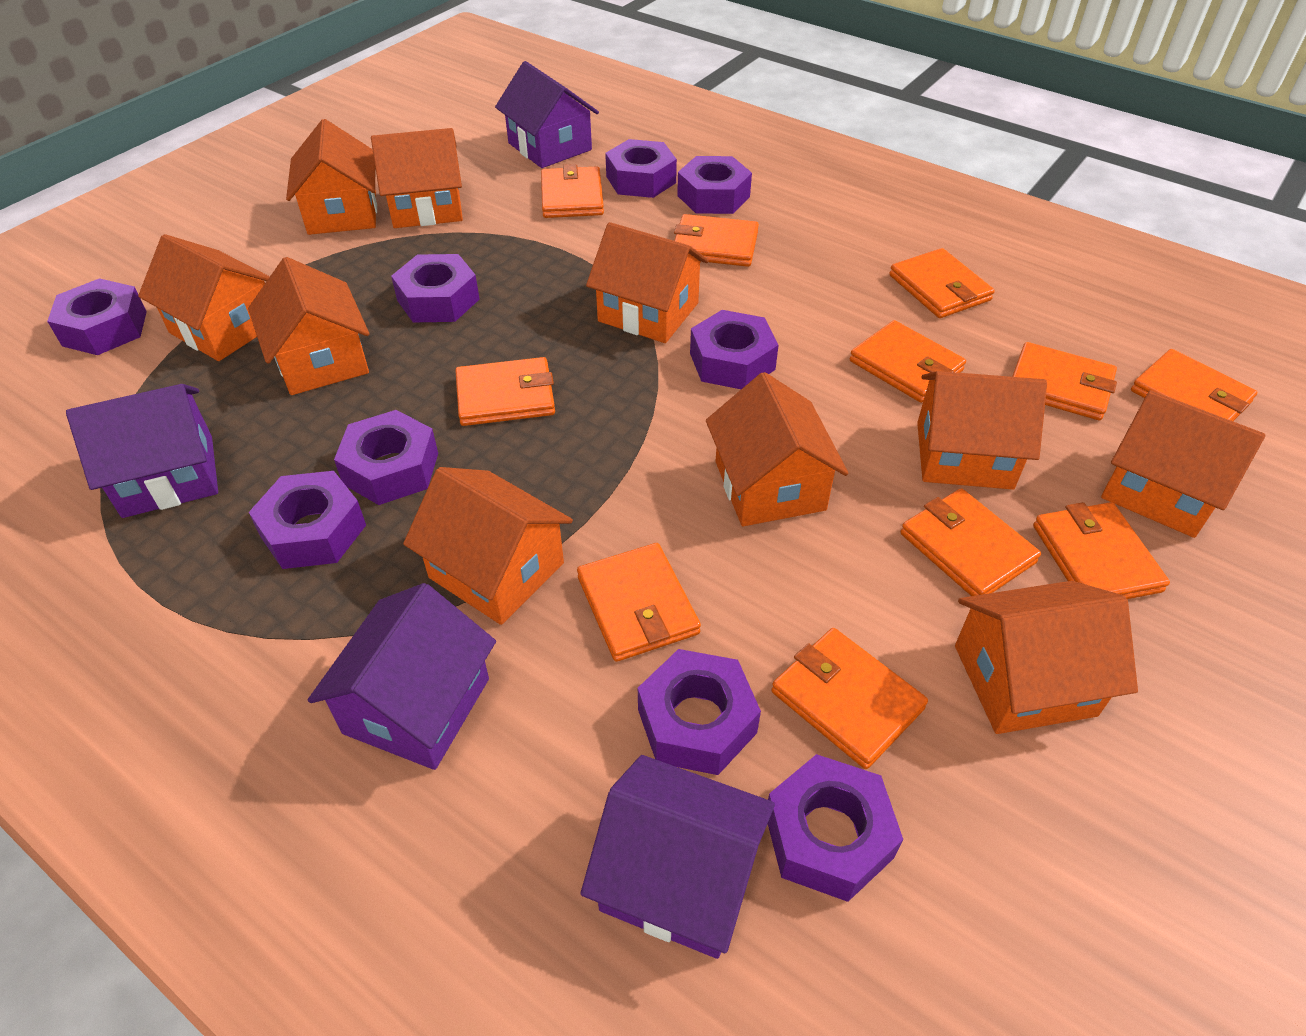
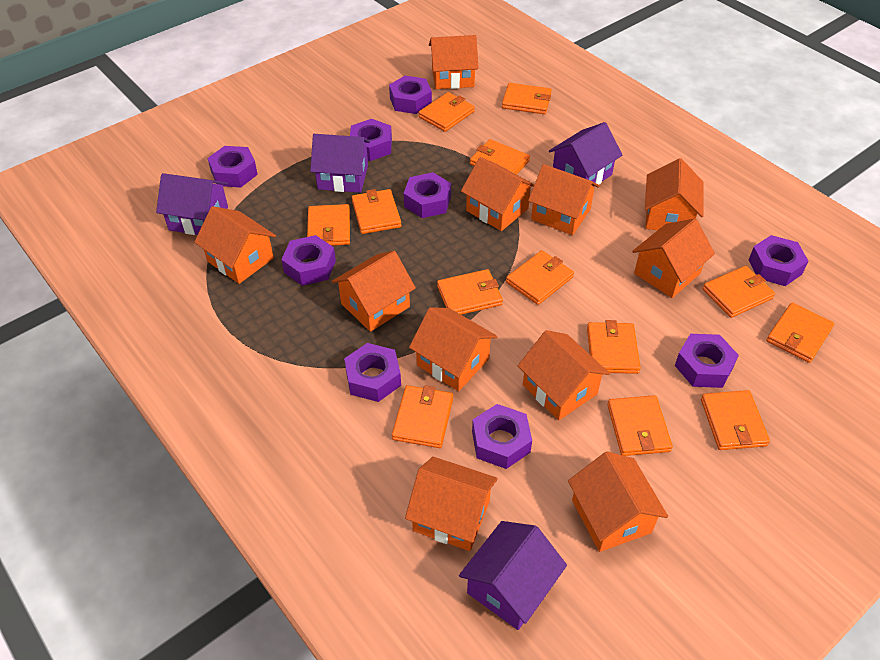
orange house: 10 -> 11
orange wallet: 11 -> 13

